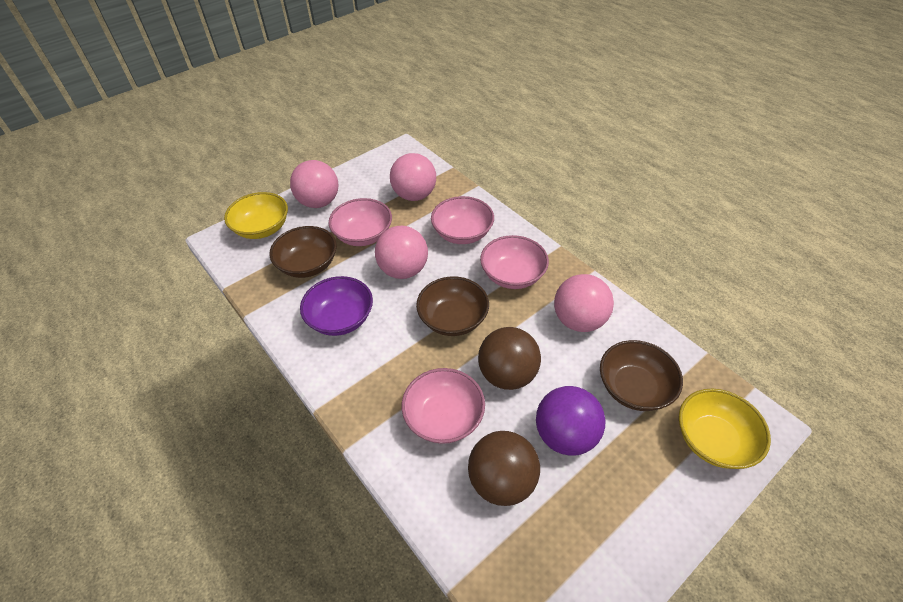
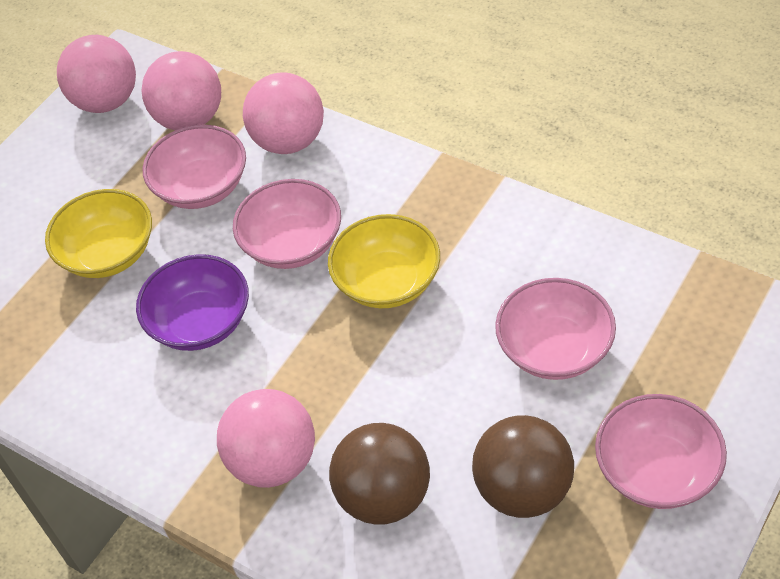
brown bowl: 3 -> 0
purple ball: 1 -> 0

